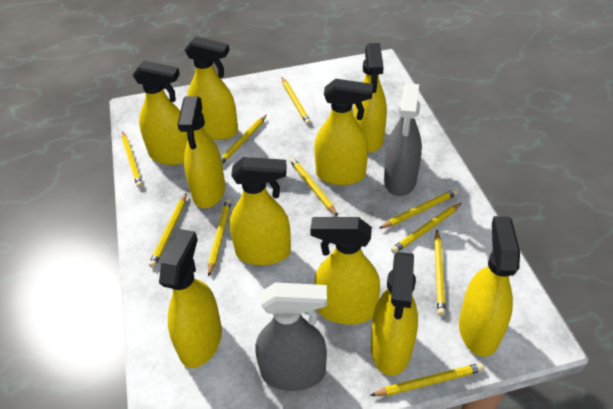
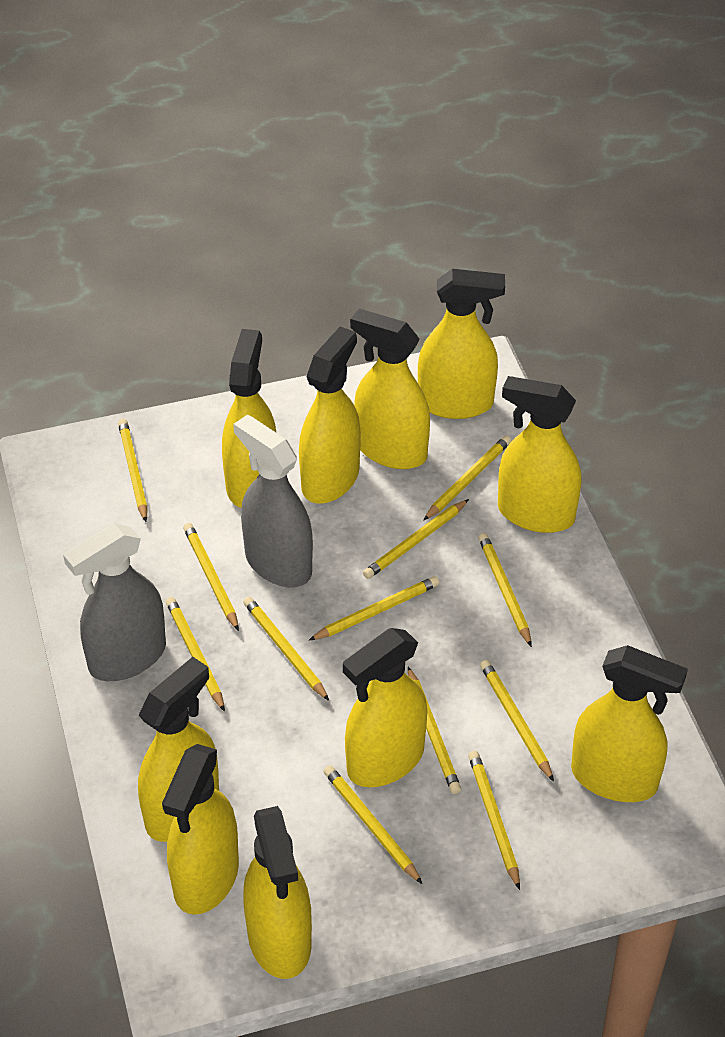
yellow pencil: 10 -> 12

